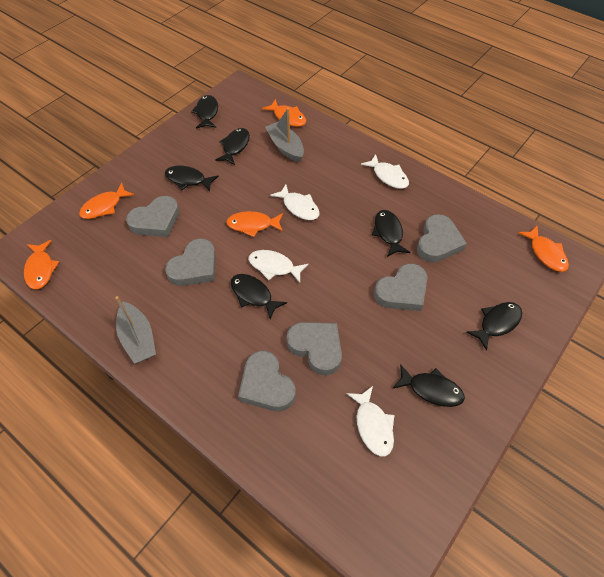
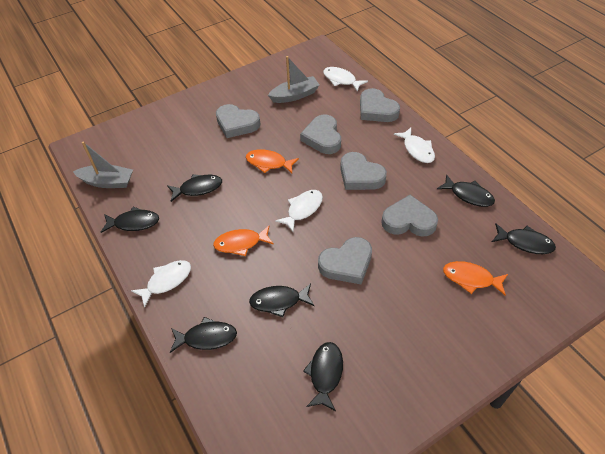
orange fish: 5 -> 3

